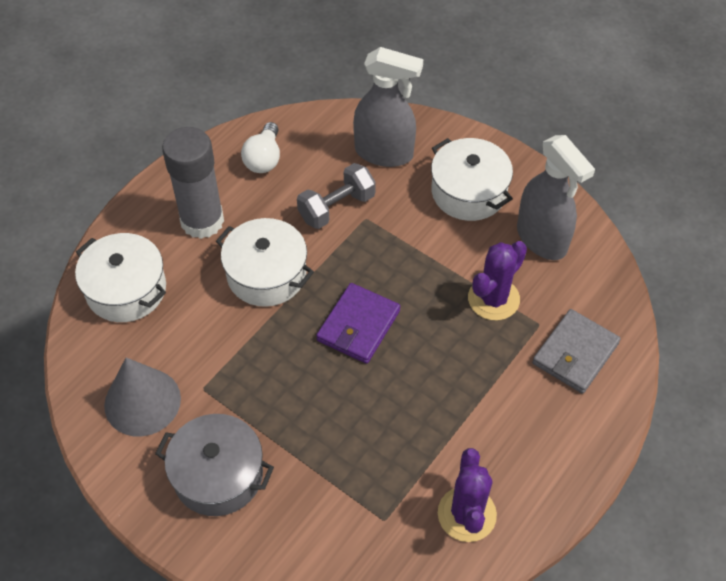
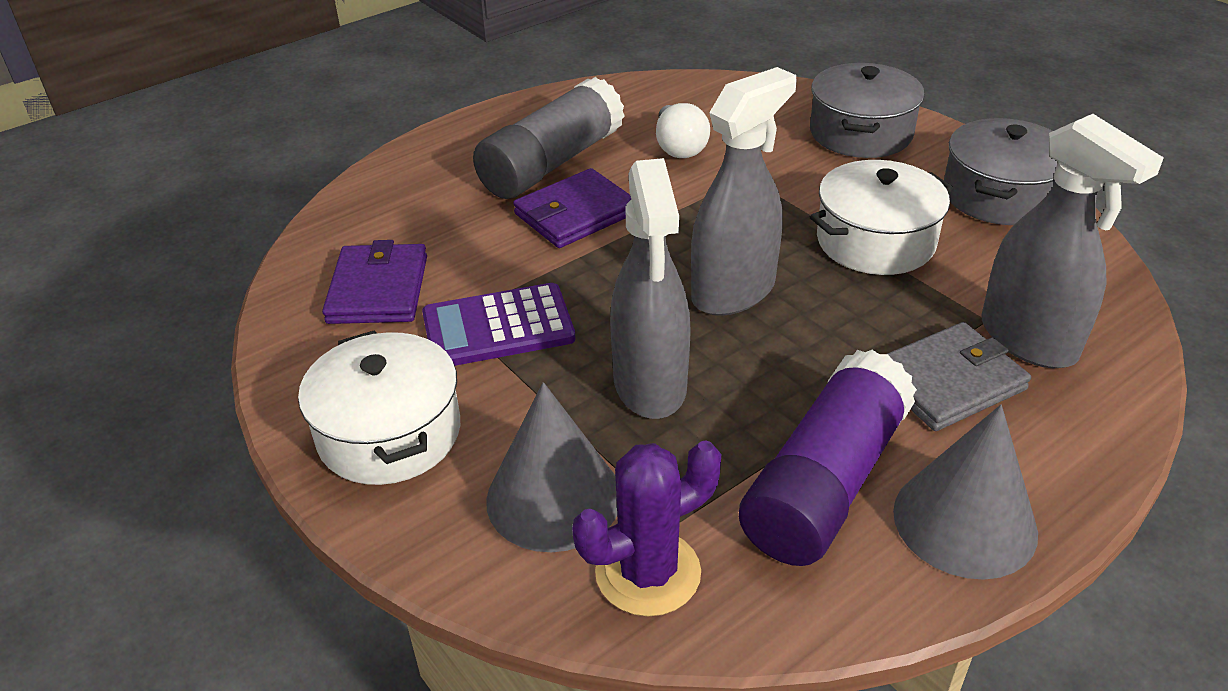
grey cone: 1 -> 2
grey dumbbell: 1 -> 0
grey pot: 1 -> 2
grey spray bottle: 2 -> 3
purple cactus: 2 -> 1
purple calculator: 0 -> 1
purple glue stick: 0 -> 1
purple wallet: 1 -> 2
white pot: 3 -> 2

